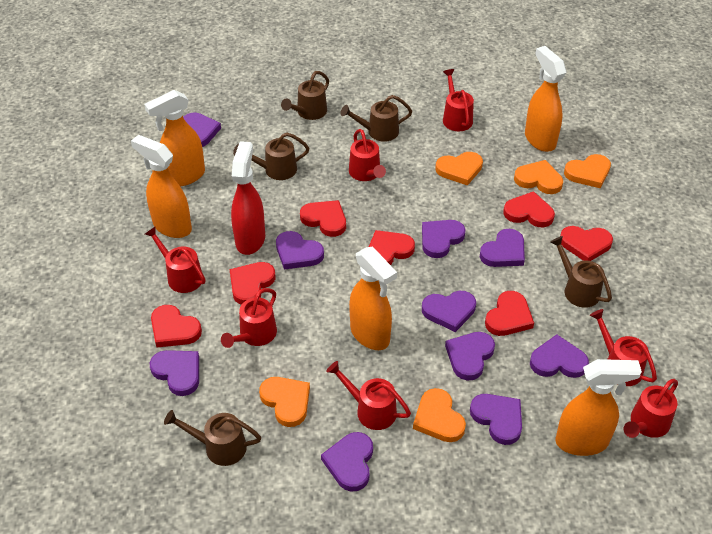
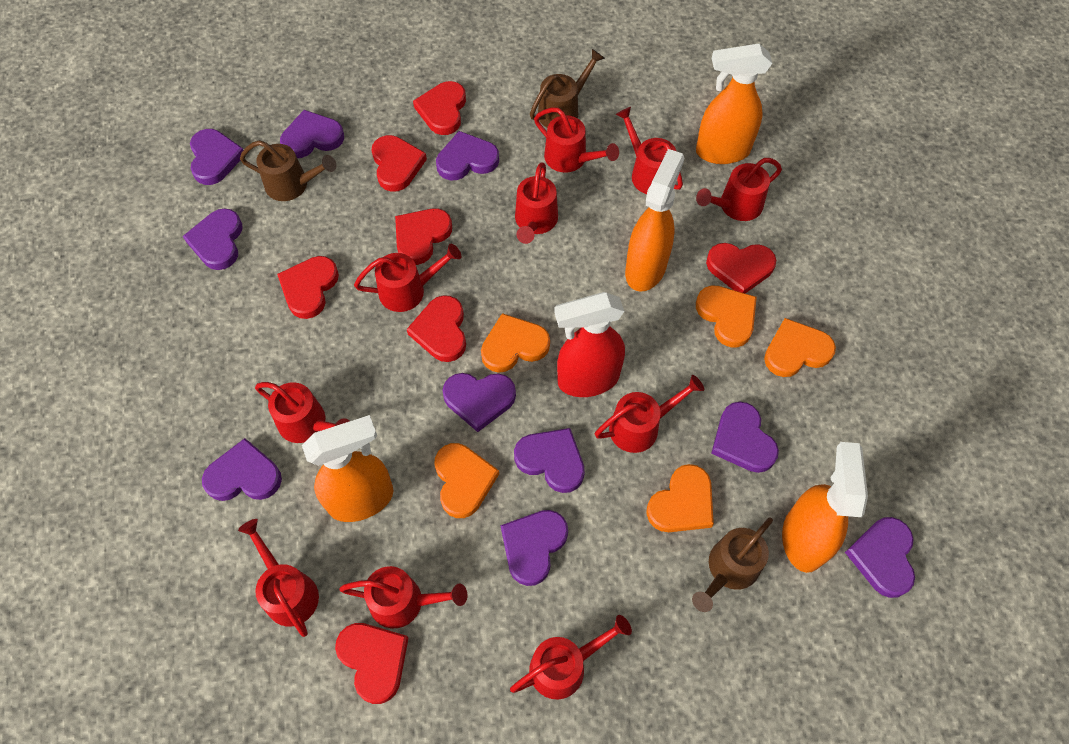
brown watering can: 5 -> 3
orange spray bottle: 5 -> 4
red watering can: 7 -> 10

